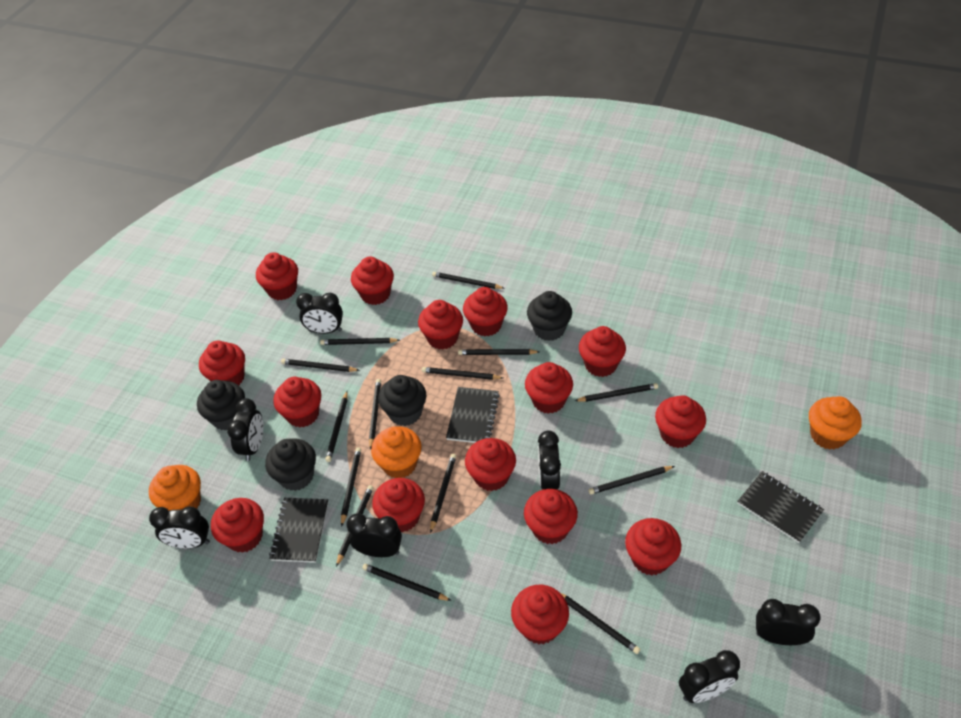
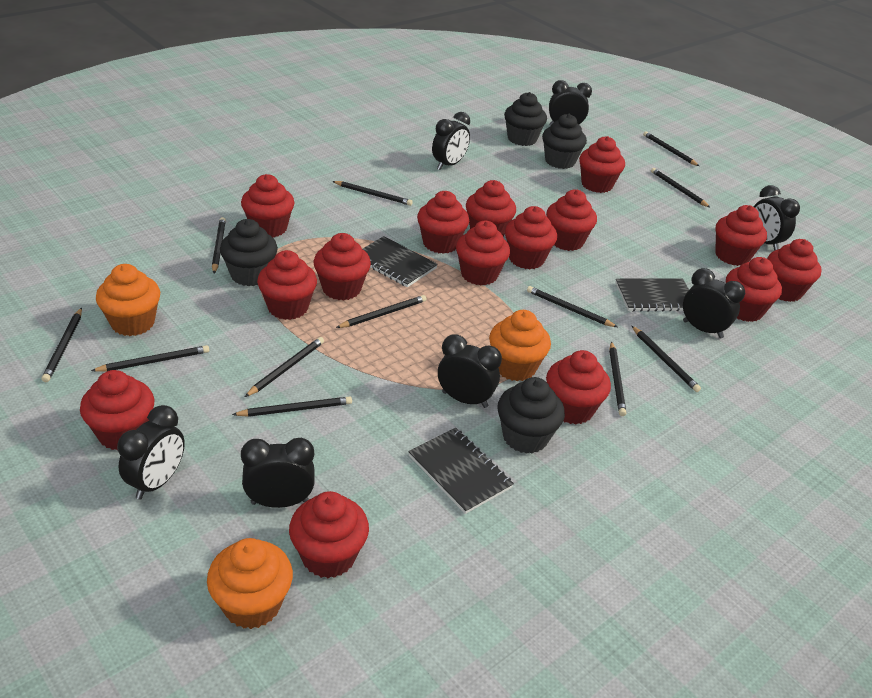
black pencil: 14 -> 12

